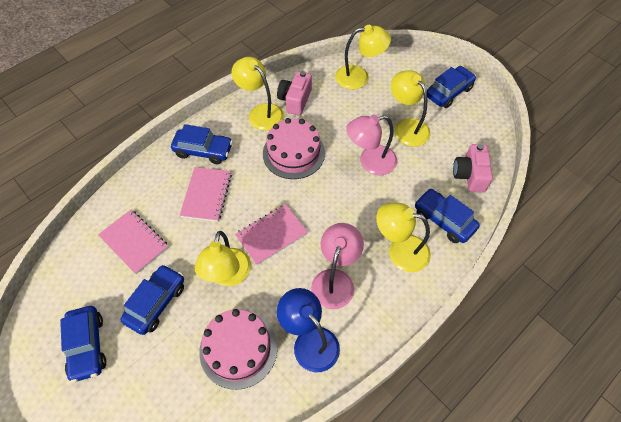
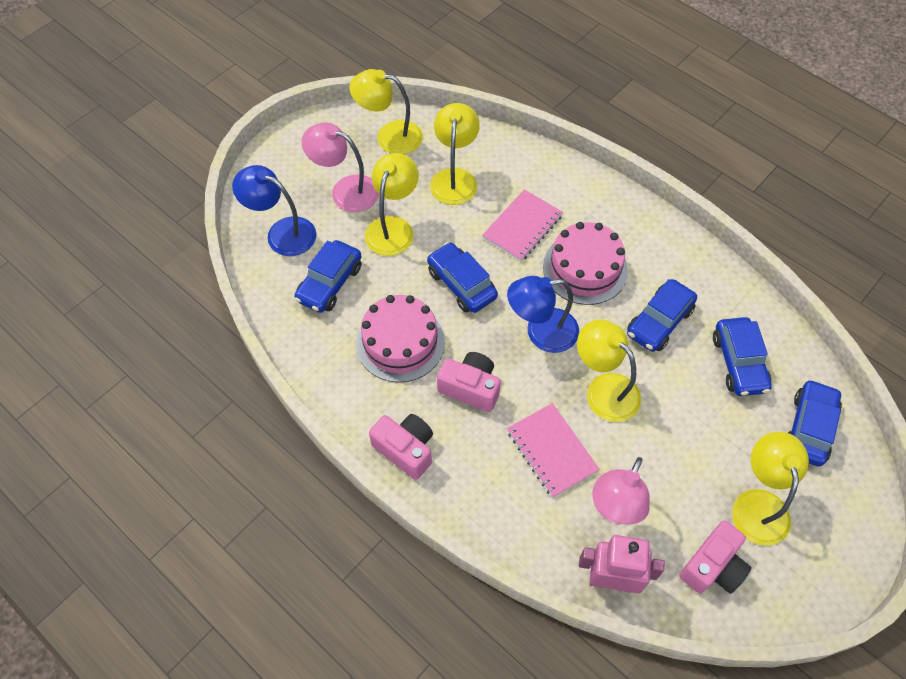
blue lamp: 1 -> 2
pink camera: 2 -> 3
pink notebook: 3 -> 2
pink robot: 0 -> 1

